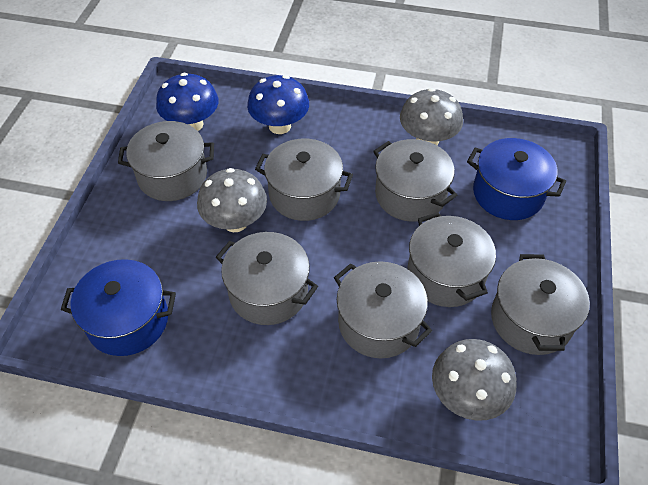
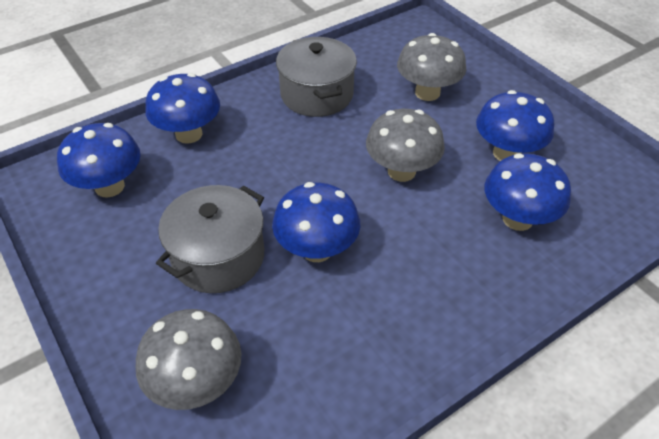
blue mushroom: 2 -> 5
blue pot: 2 -> 0
grey pot: 7 -> 2

